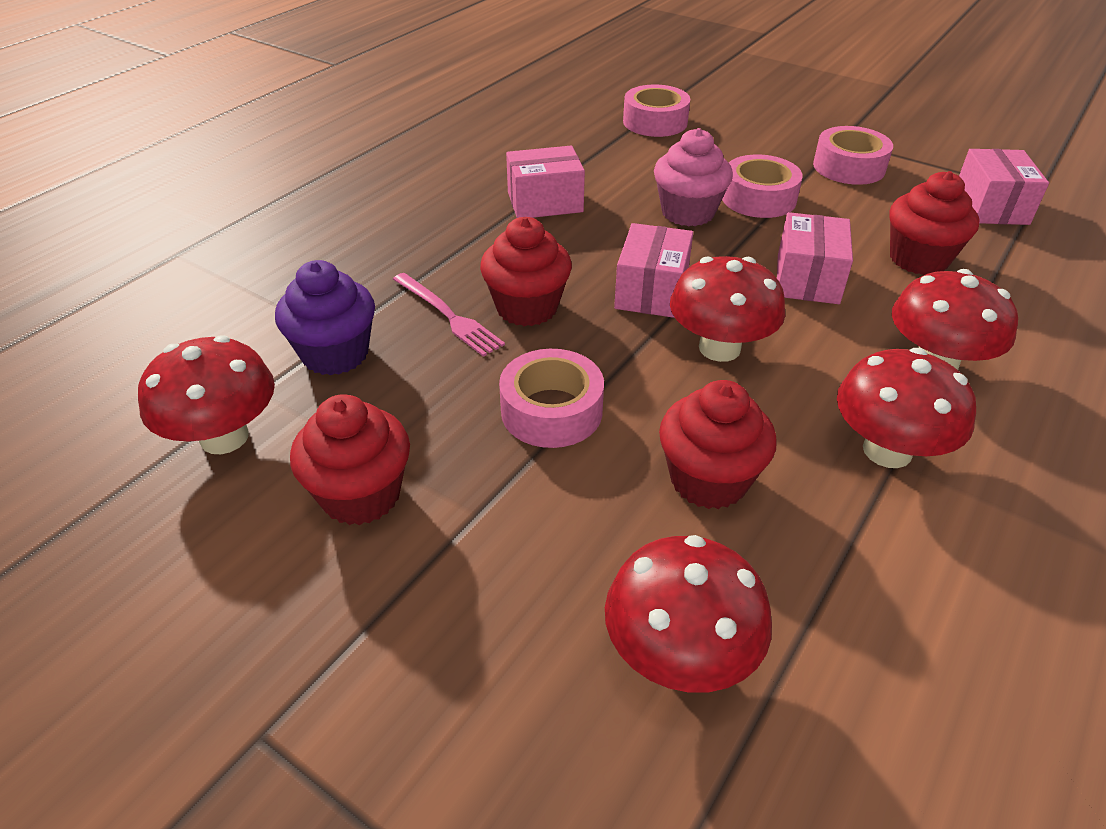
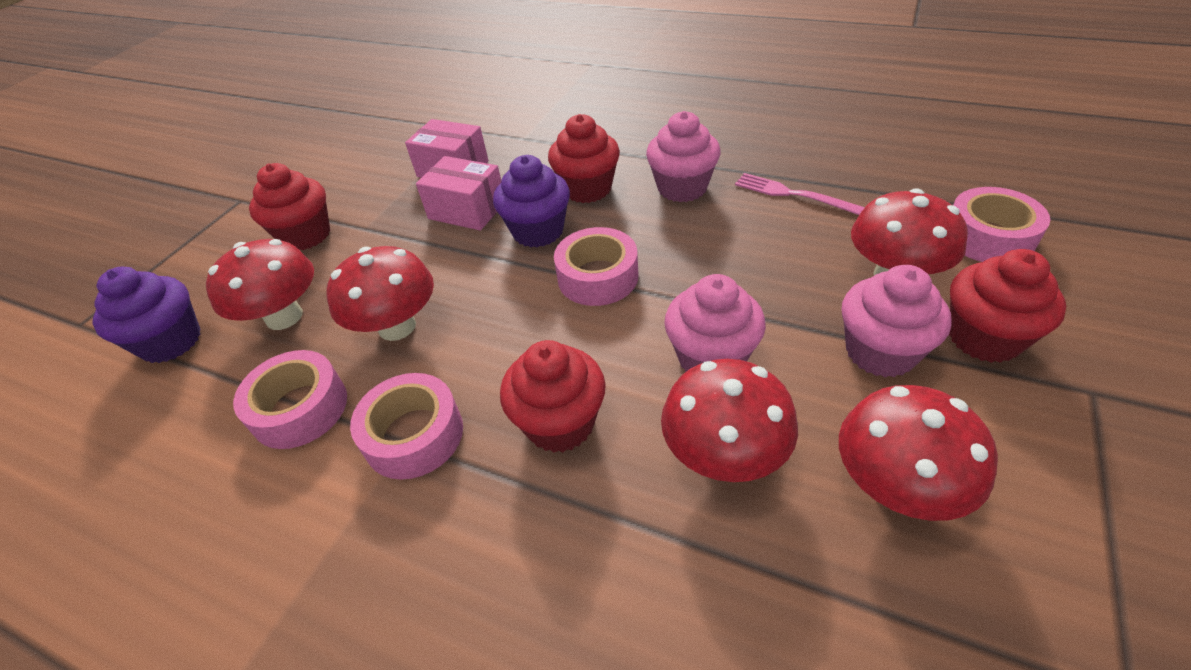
pink box: 4 -> 2
pink cupcake: 1 -> 3
purple cupcake: 1 -> 2

